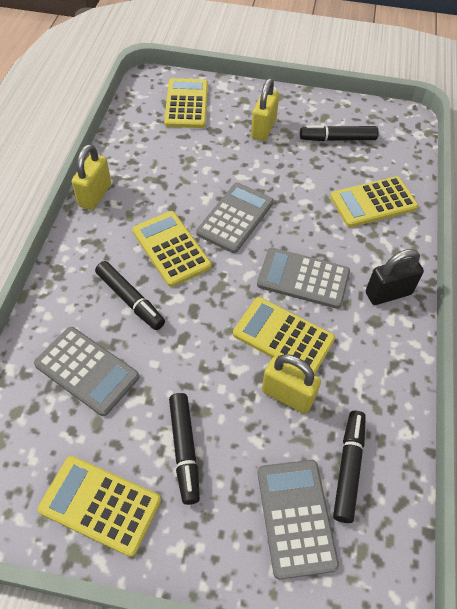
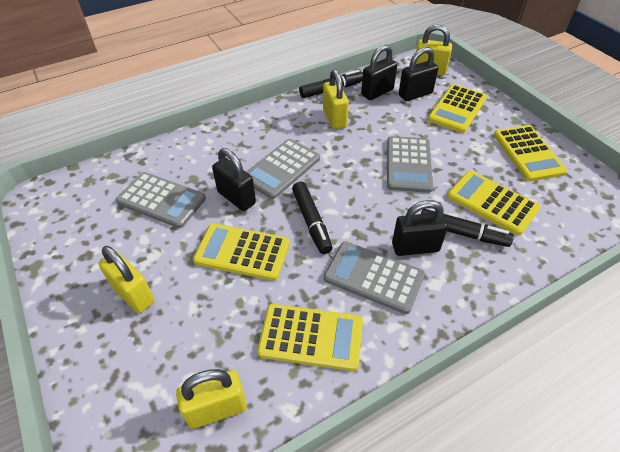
black marker: 4 -> 3
black padlock: 1 -> 4
yellow padlock: 3 -> 4

